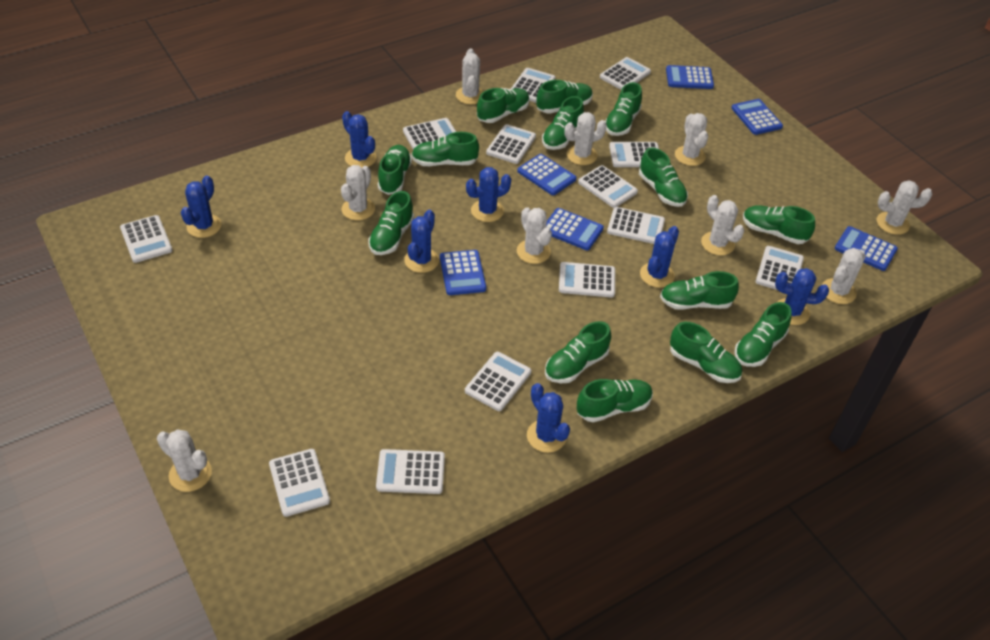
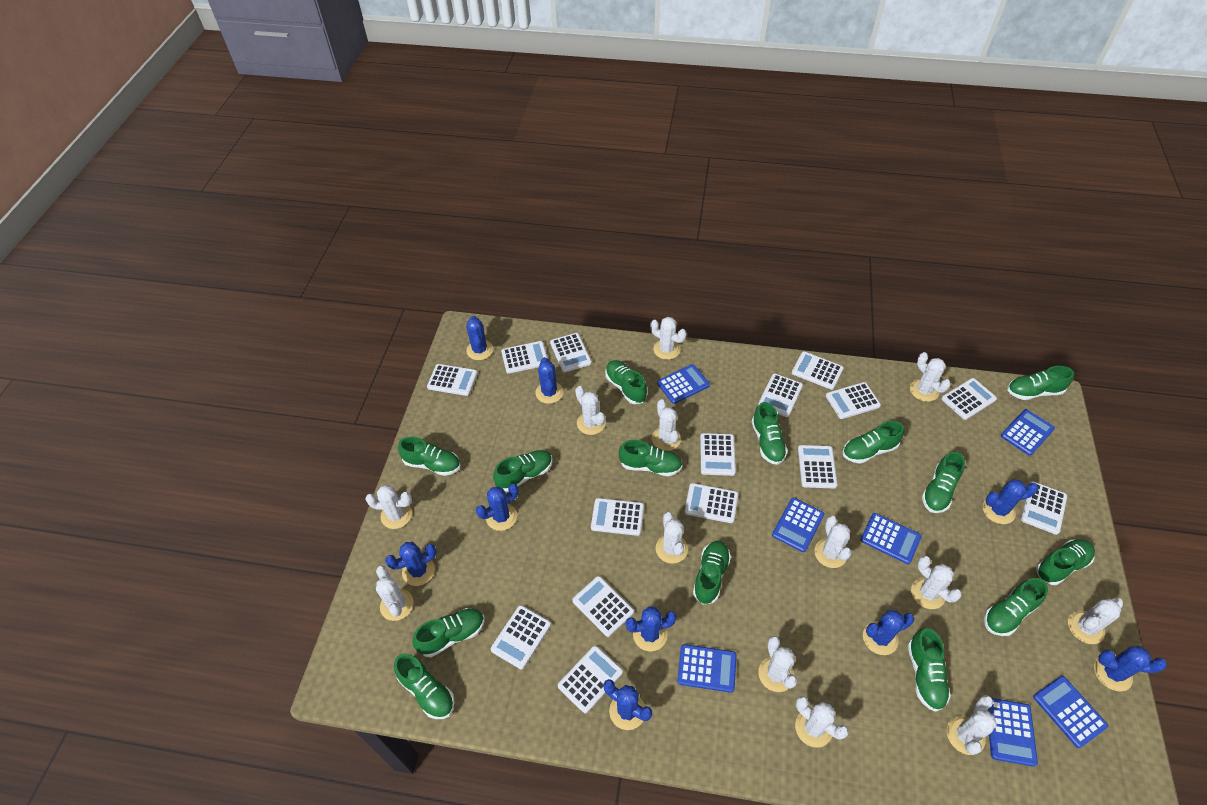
blue cactus: 7 -> 9
blue calculator: 6 -> 7
white cactus: 9 -> 13
white calculator: 13 -> 15

